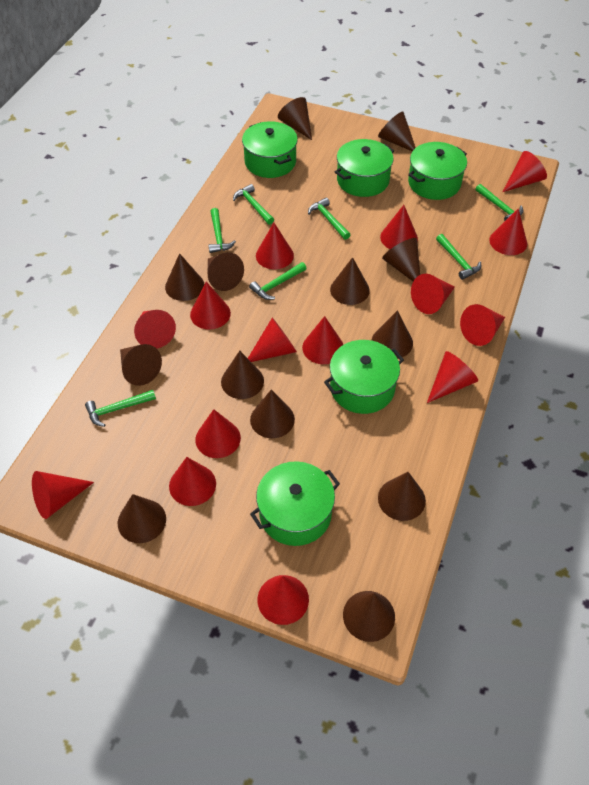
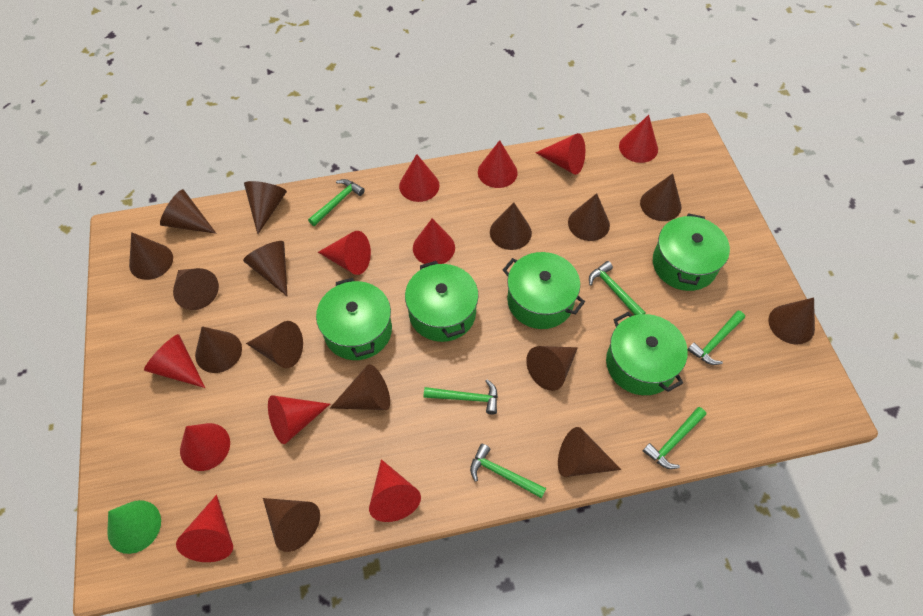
brown cone: 13 -> 15
green cone: 0 -> 1
green hammer: 7 -> 6
red cone: 15 -> 11

